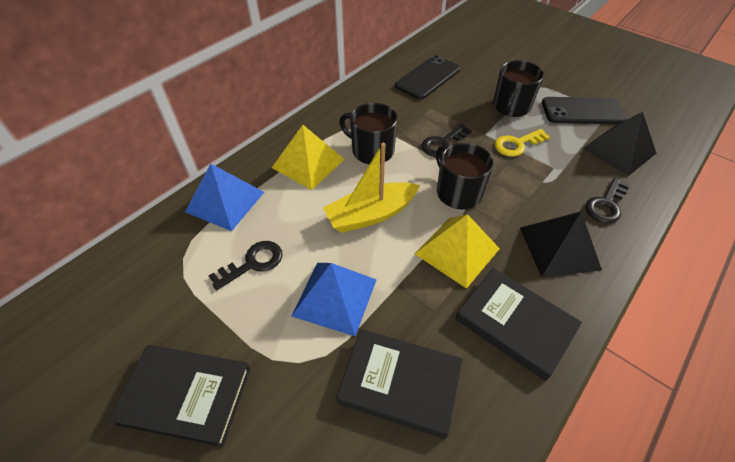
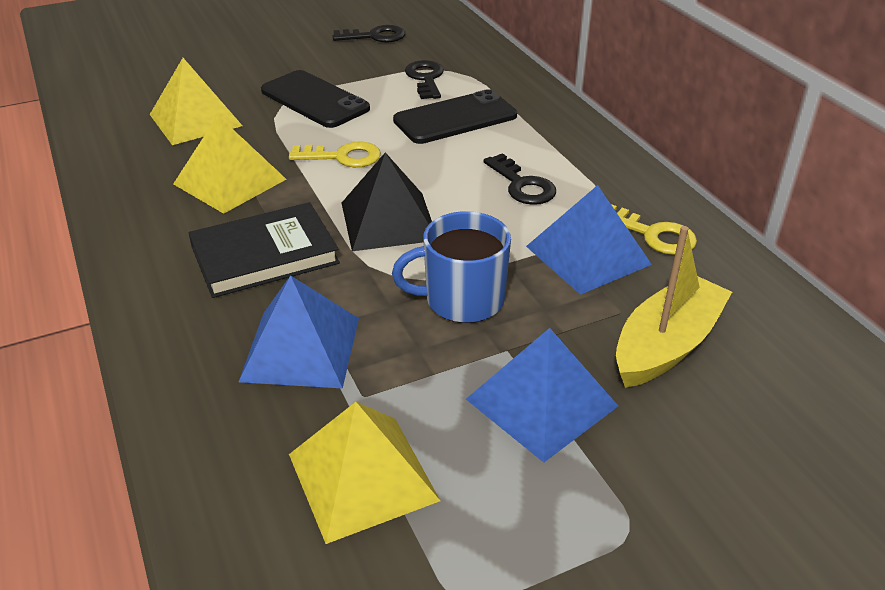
black book: 3 -> 1
black mug: 3 -> 0
black pyramid: 2 -> 1
blue mug: 0 -> 1
blue pyramid: 2 -> 3
yellow key: 1 -> 2
yellow pyramid: 2 -> 3

